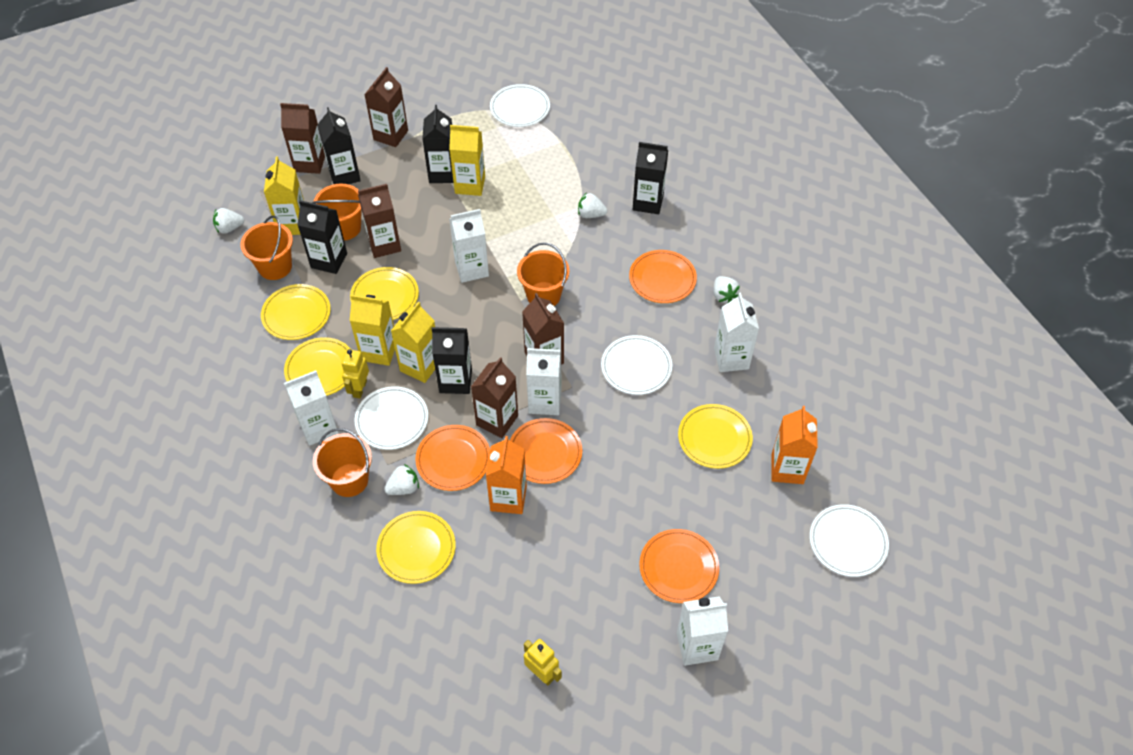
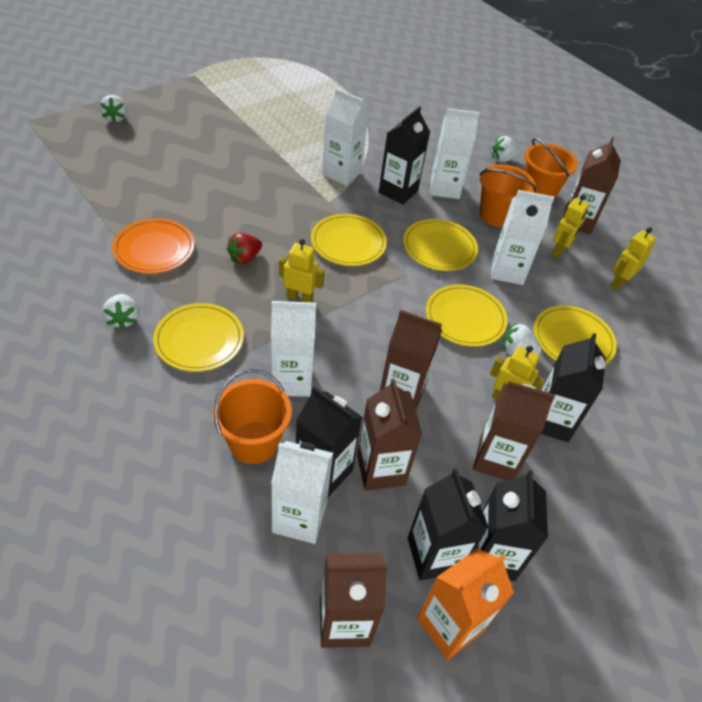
orange bucket: 4 -> 3
orange carton: 2 -> 1
orange plate: 4 -> 1
red strawberry: 0 -> 1
white plate: 4 -> 0
yellow carton: 4 -> 0
yellow robot: 2 -> 4

